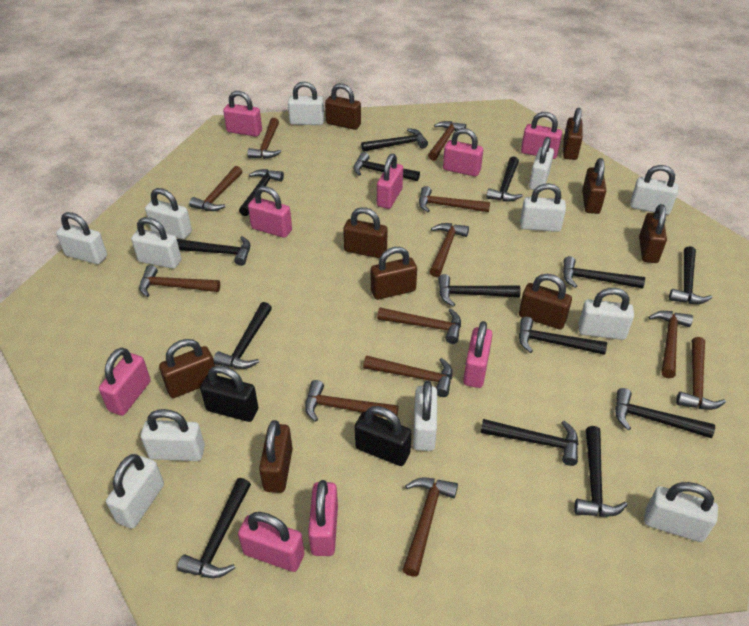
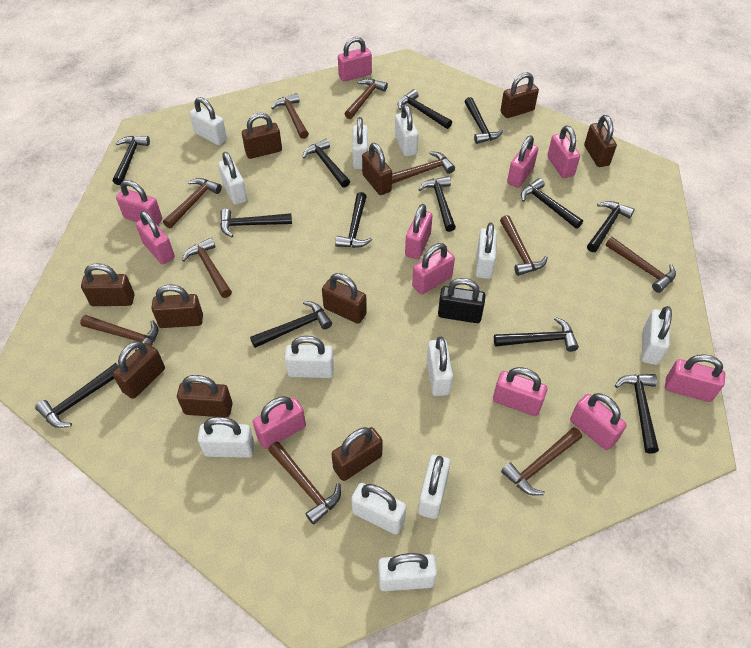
black hammer: 14 -> 13
black padlock: 2 -> 1
brown hammer: 12 -> 10
brown padlock: 9 -> 10
pink padlock: 9 -> 11

